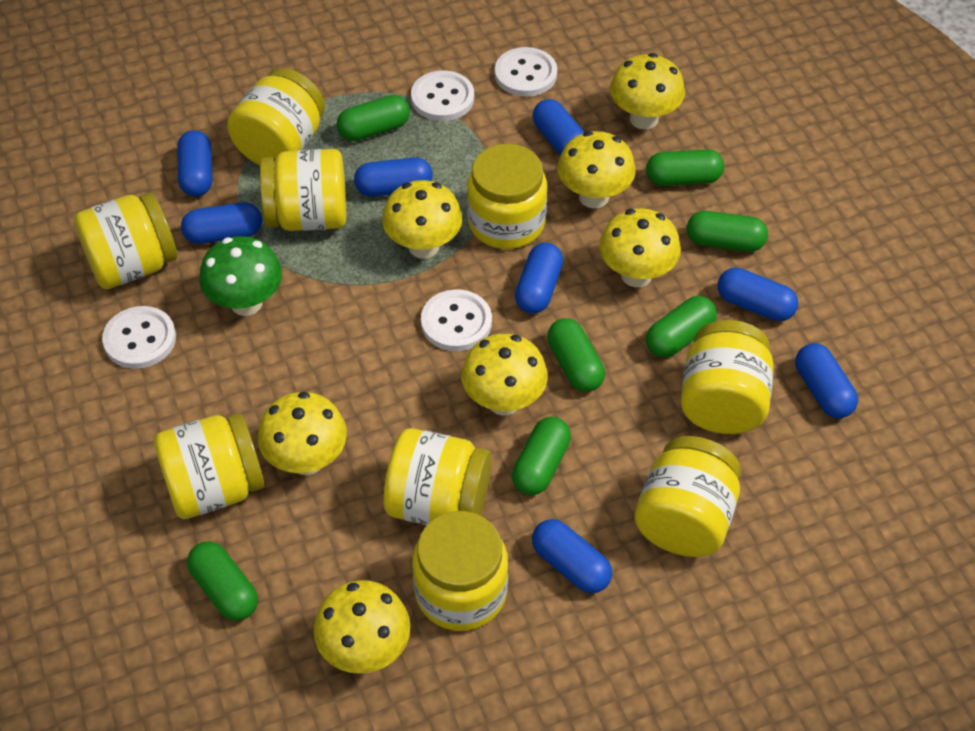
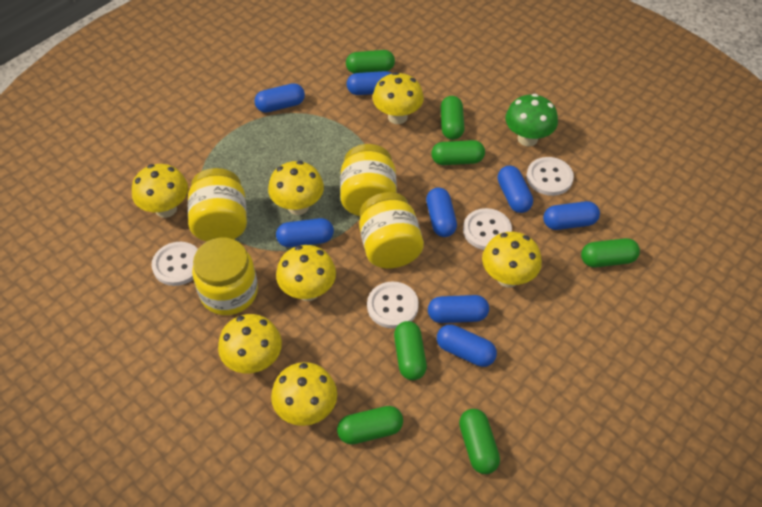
yellow jar: 9 -> 4

